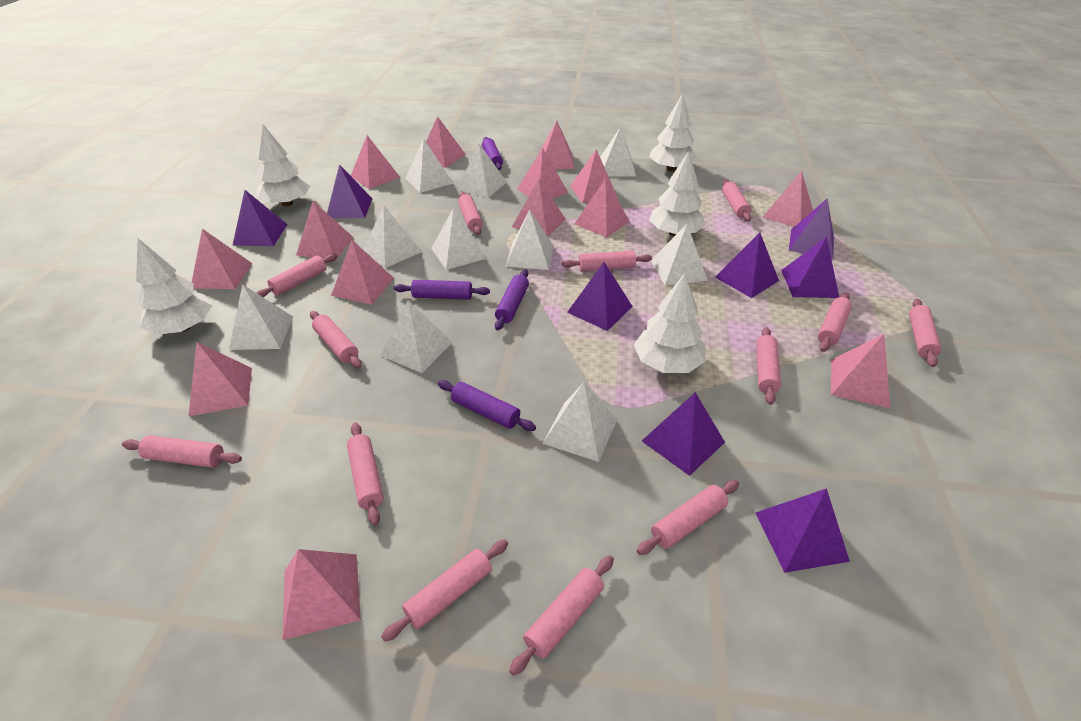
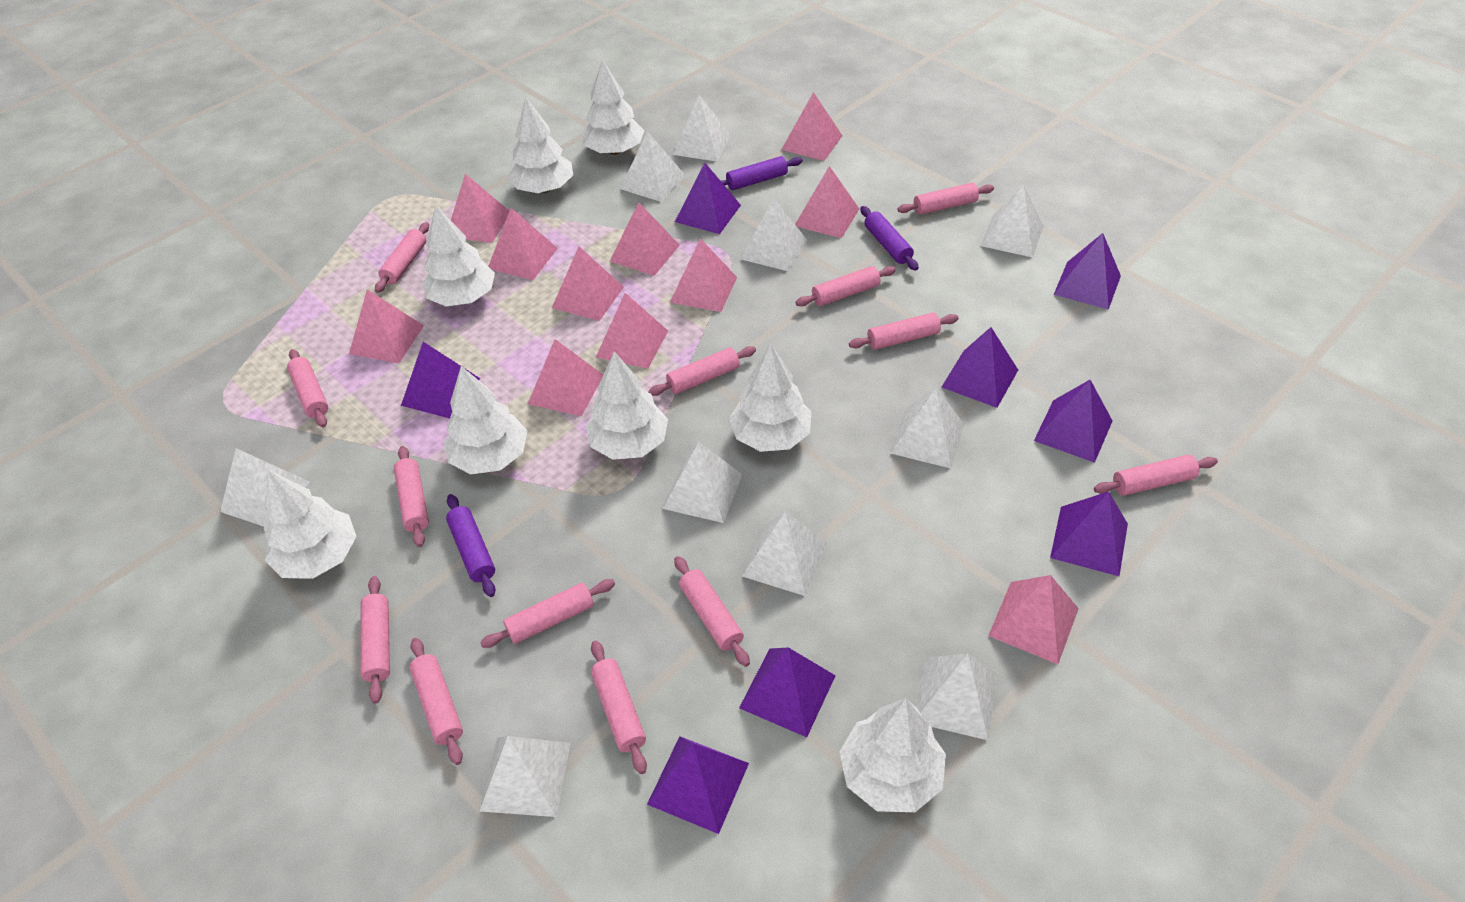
pink pyramid: 14 -> 11
purple rolling pin: 4 -> 3
white tree: 5 -> 8

